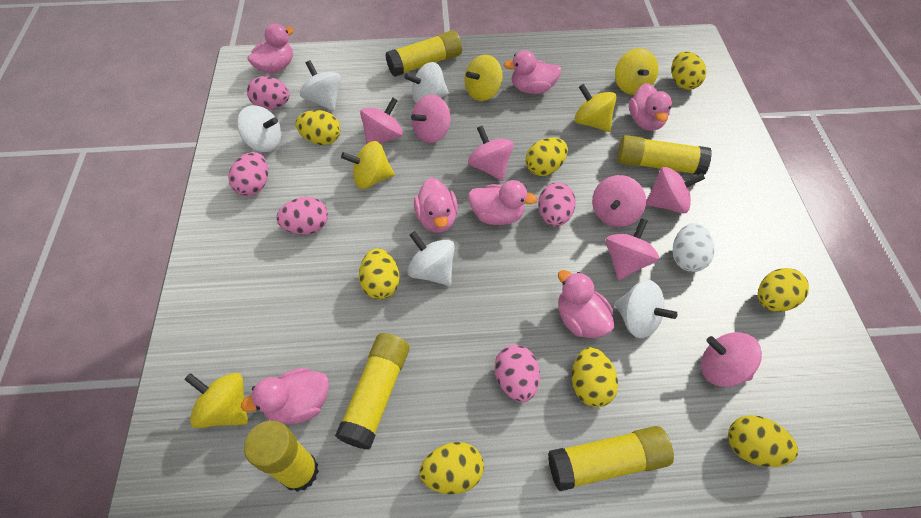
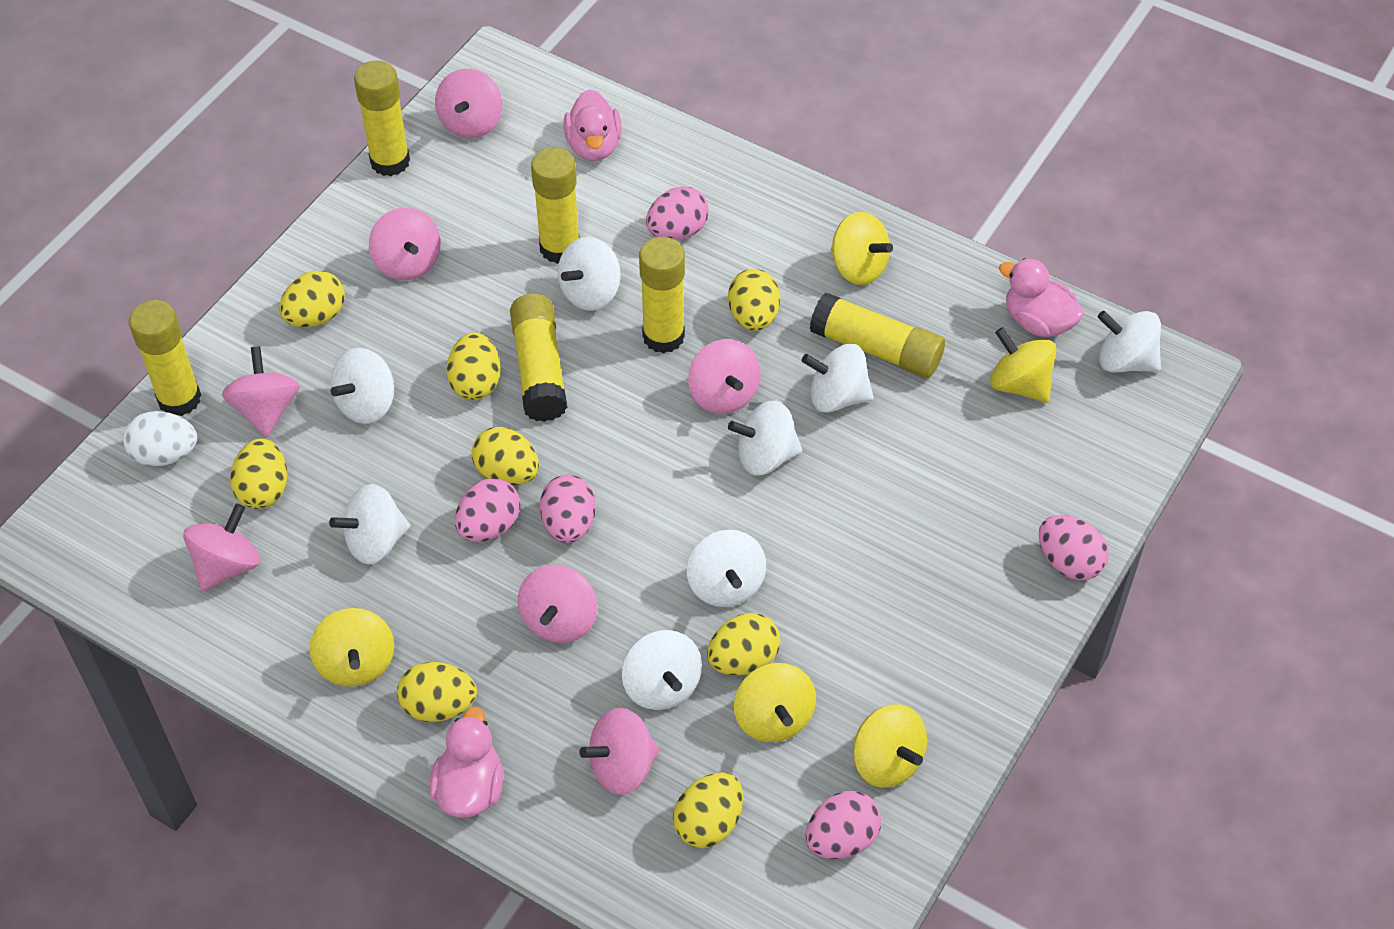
pink duck: 7 -> 3
white spinning top: 5 -> 8
yellow glue stick: 5 -> 6

